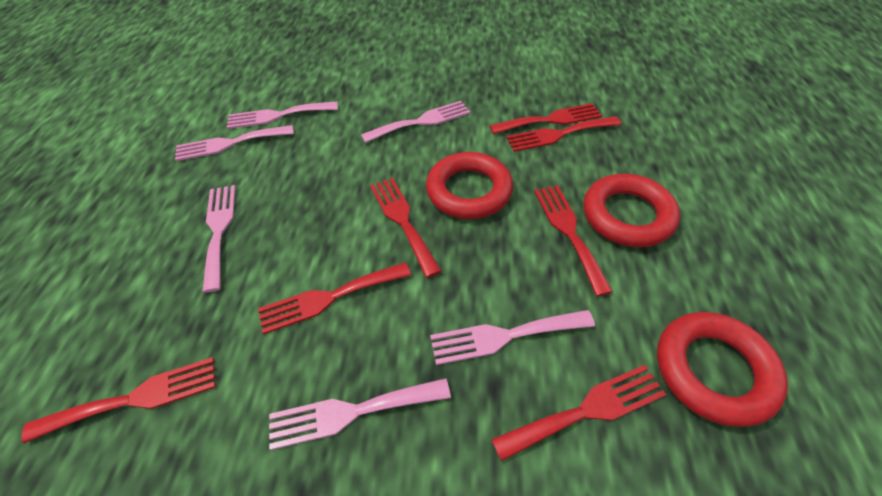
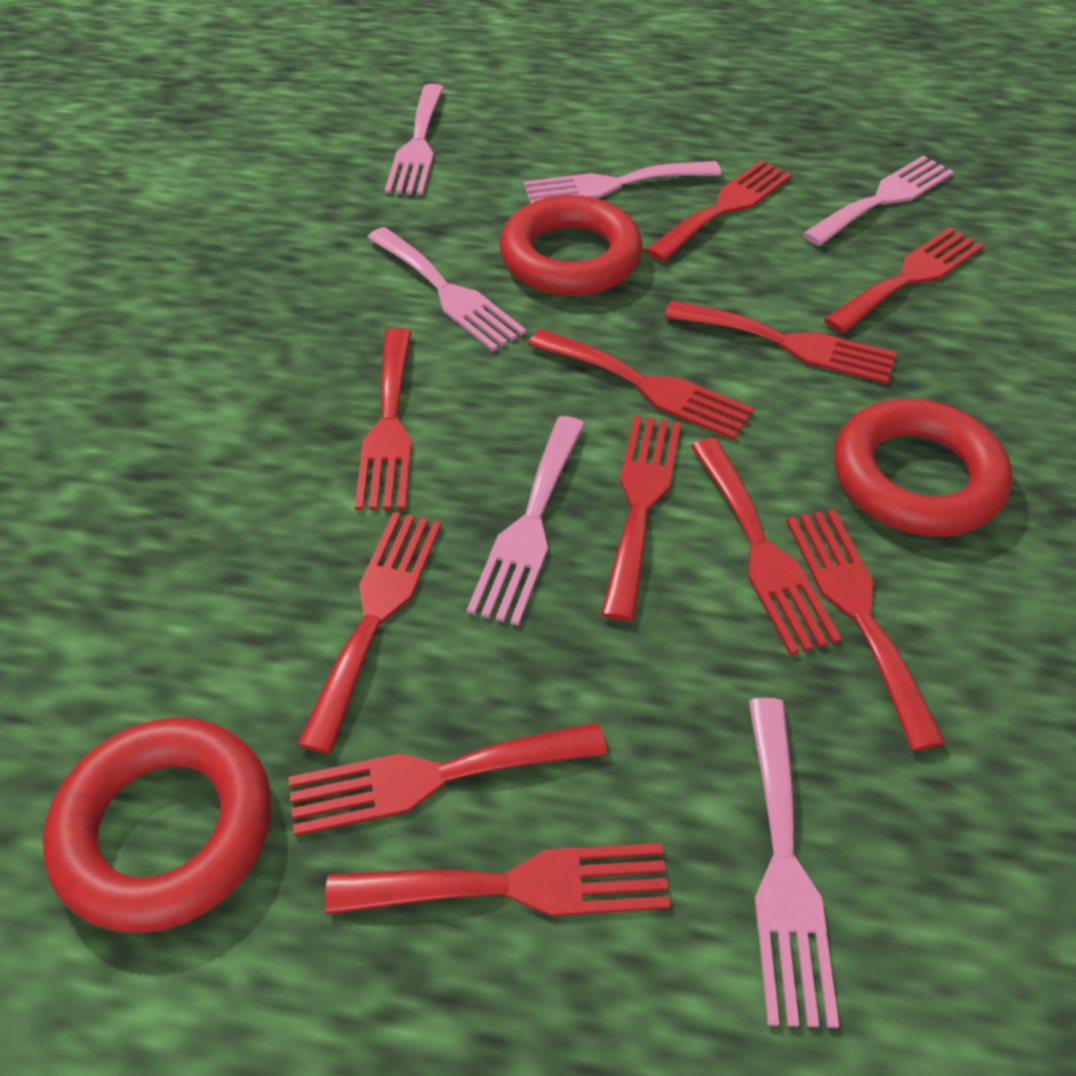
red fork: 7 -> 11

